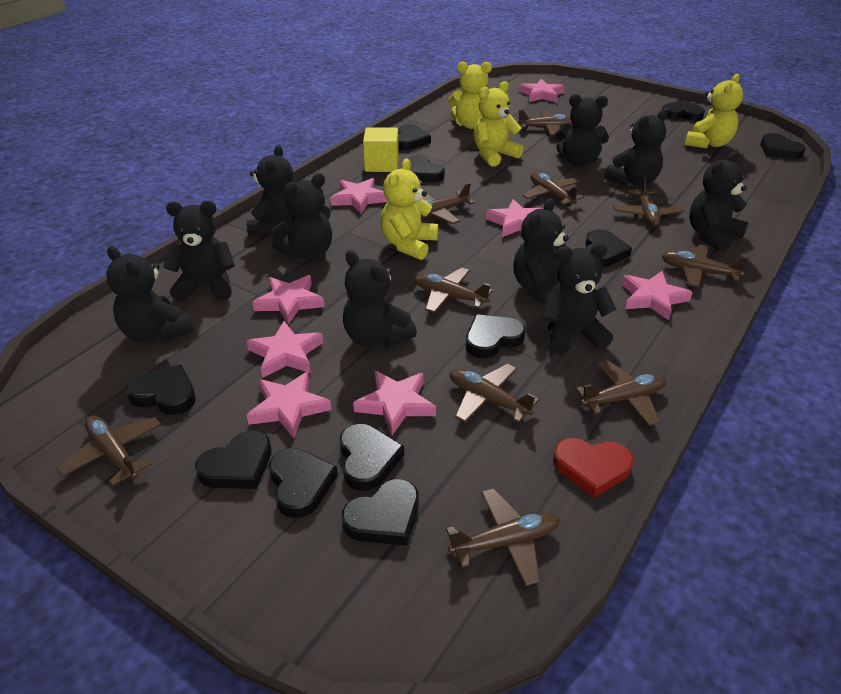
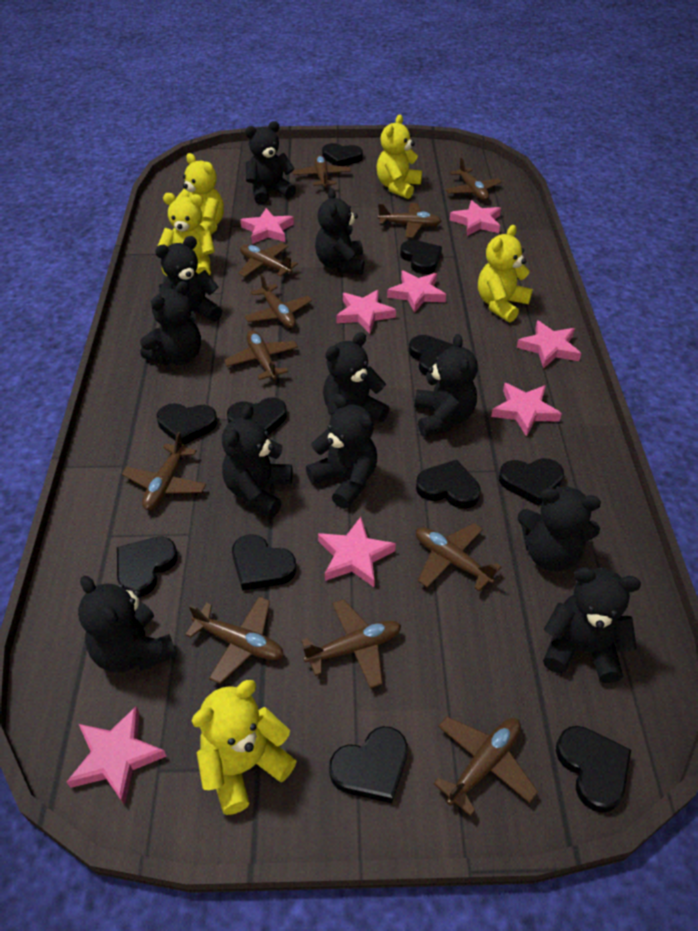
black teddy bear: 10 -> 11
brown plane: 10 -> 11
red heart: 1 -> 0
yellow cube: 1 -> 0
yellow teddy bear: 4 -> 5

